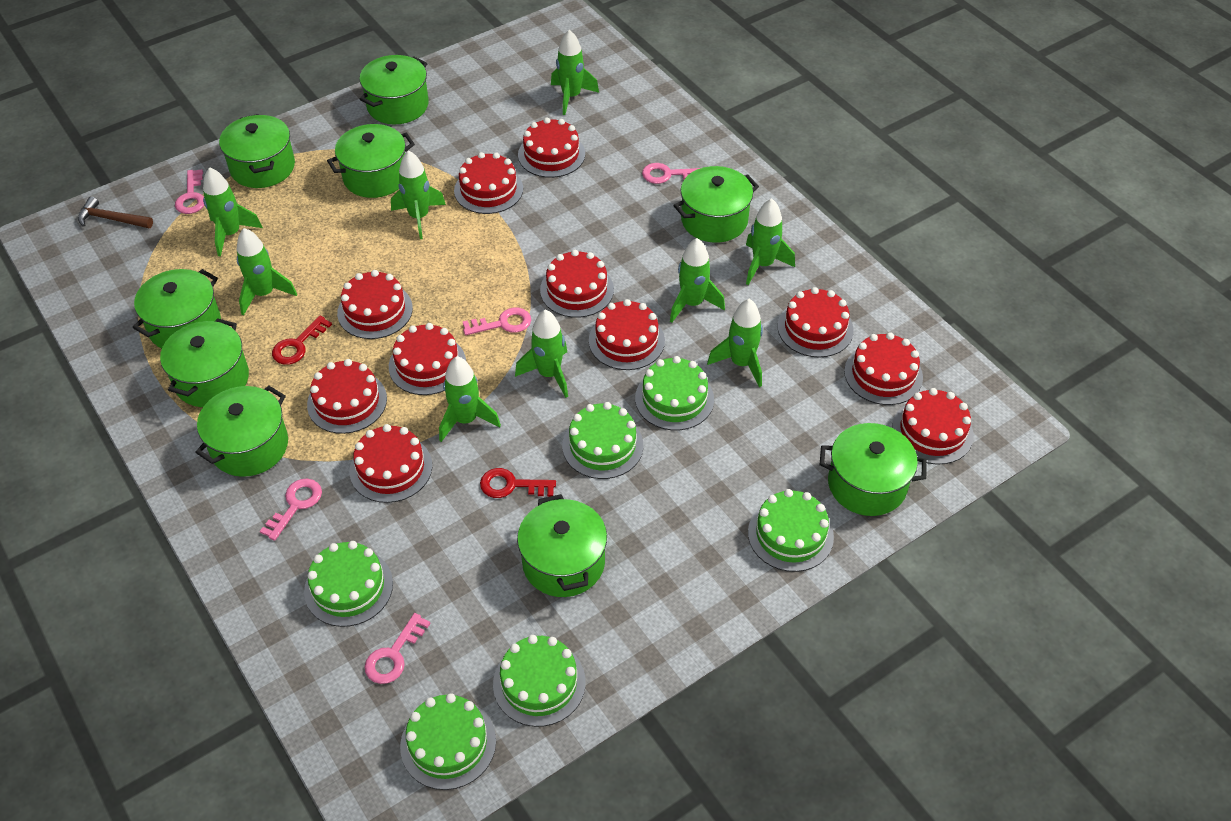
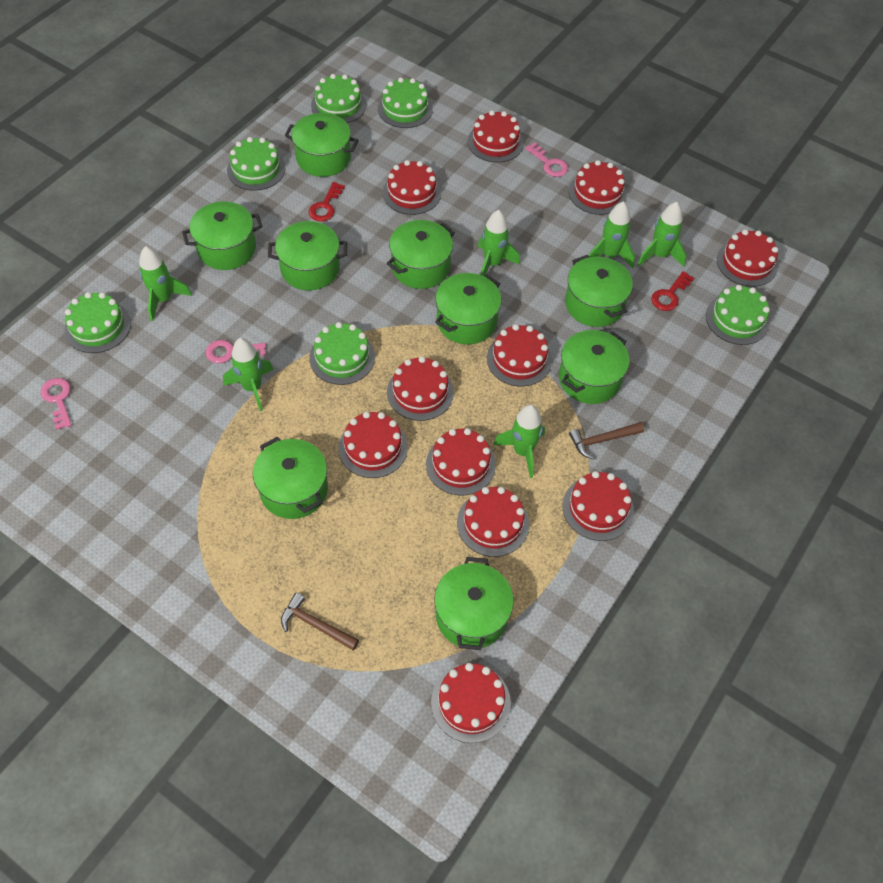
brown hammer: 1 -> 2
green rocket: 9 -> 6
pink key: 5 -> 3

